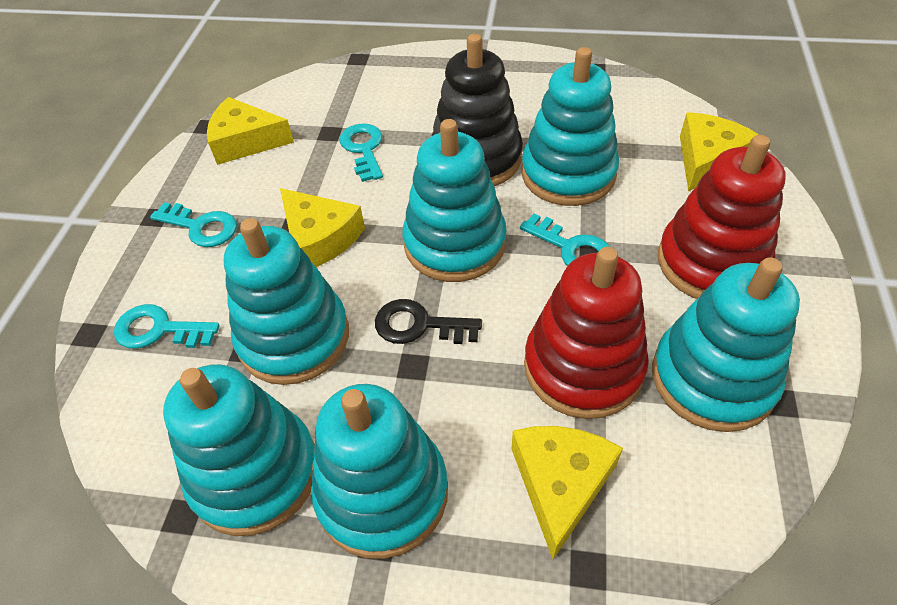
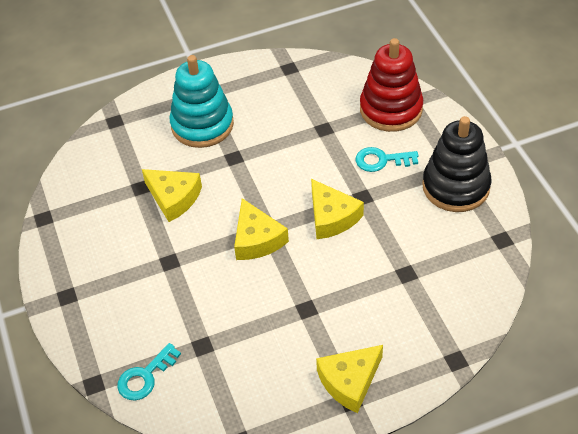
black key: 1 -> 0
red stacking toy: 2 -> 1
turquoise key: 4 -> 2
turquoise stacking toy: 6 -> 1

